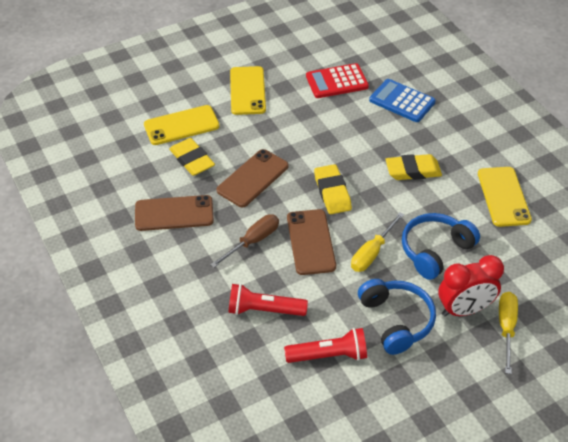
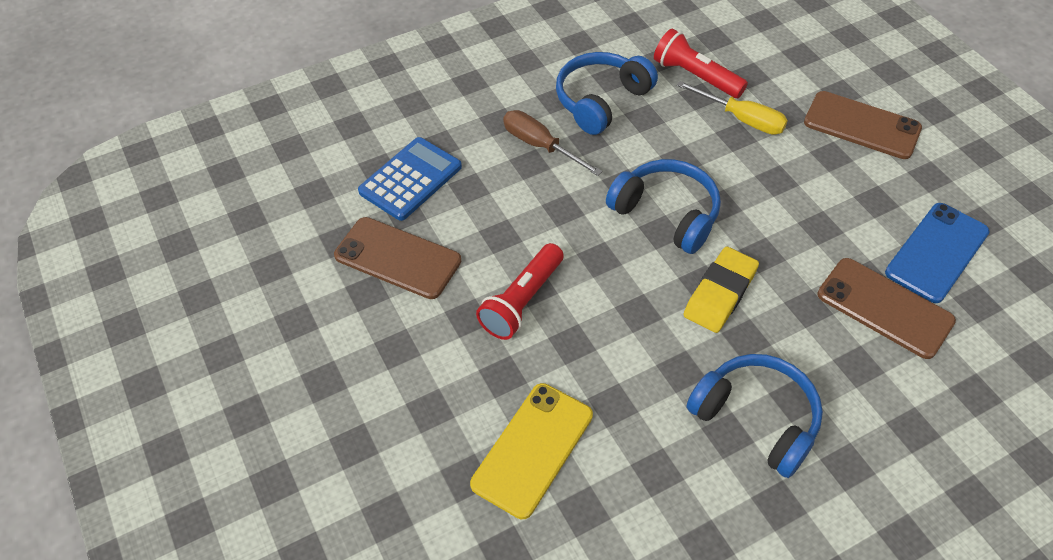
blue headphones: 2 -> 3
blue phone: 0 -> 1
red calculator: 1 -> 0
red clock: 1 -> 0
yellow eraser: 3 -> 1
yellow phone: 3 -> 1
yellow screwdriver: 2 -> 1

